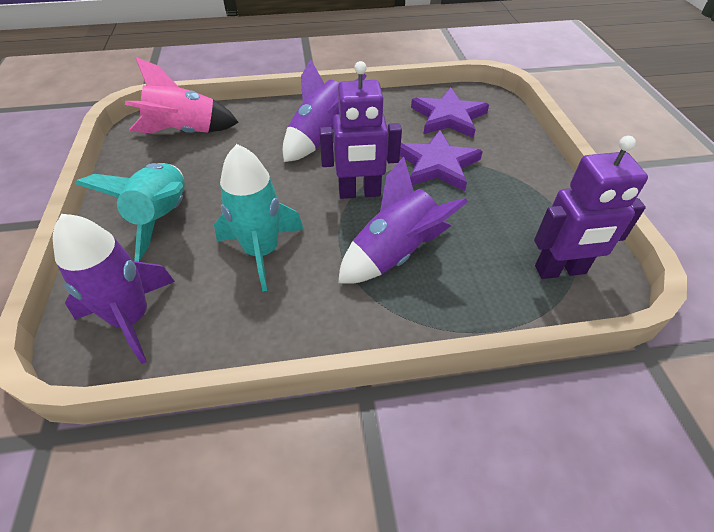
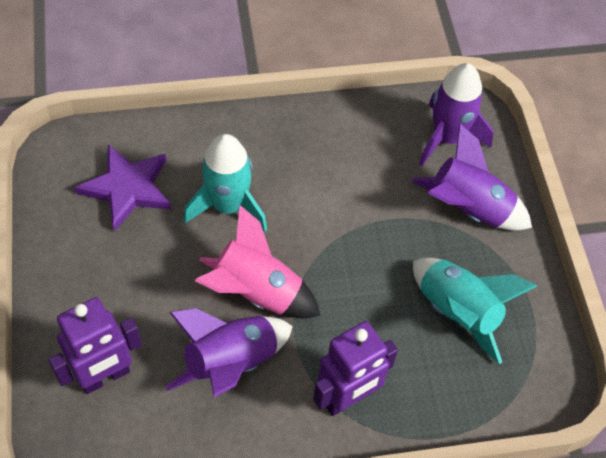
purple star: 2 -> 1

